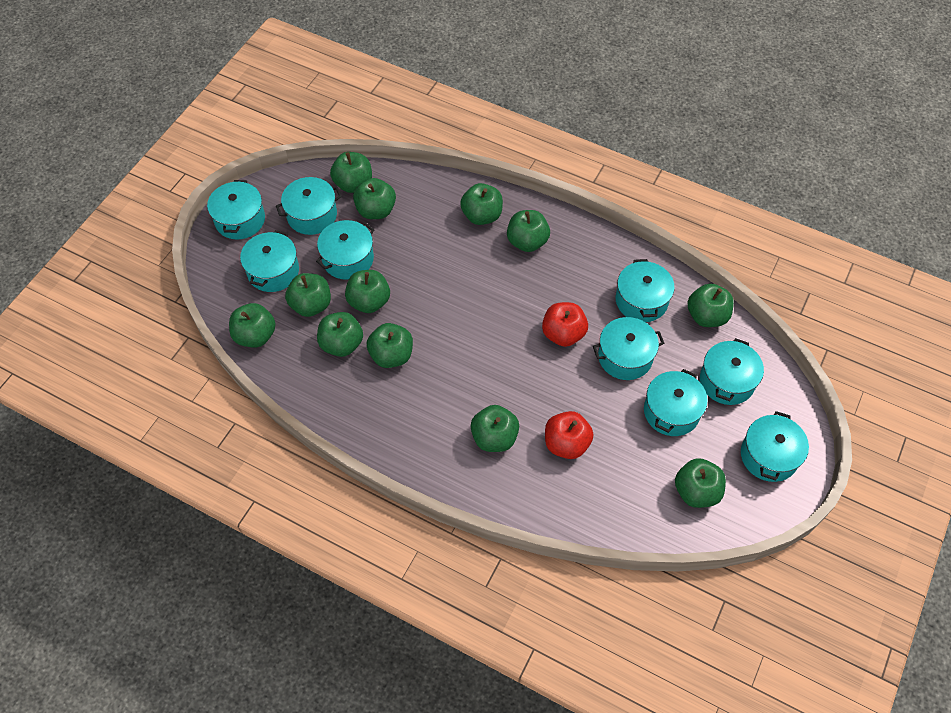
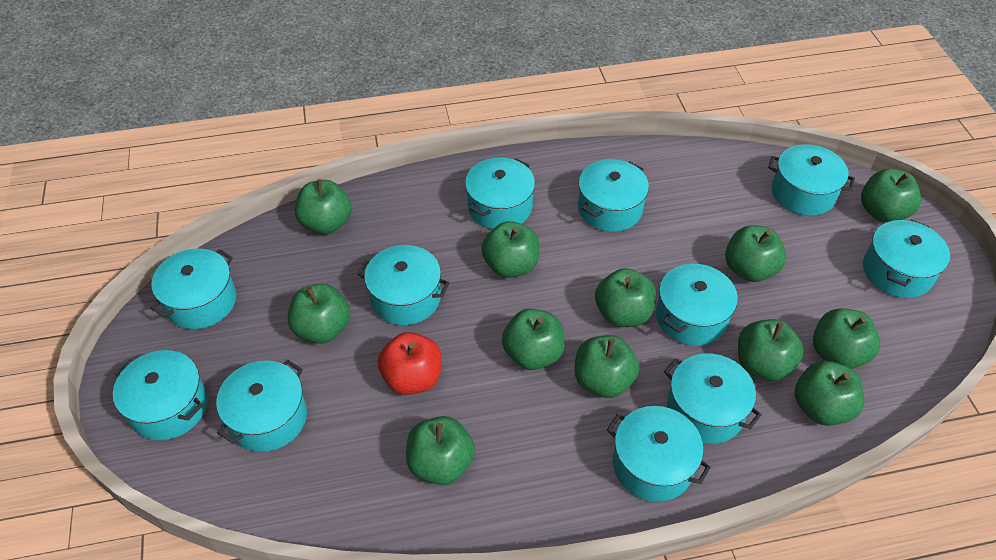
red apple: 2 -> 1
turquoise pot: 9 -> 11

